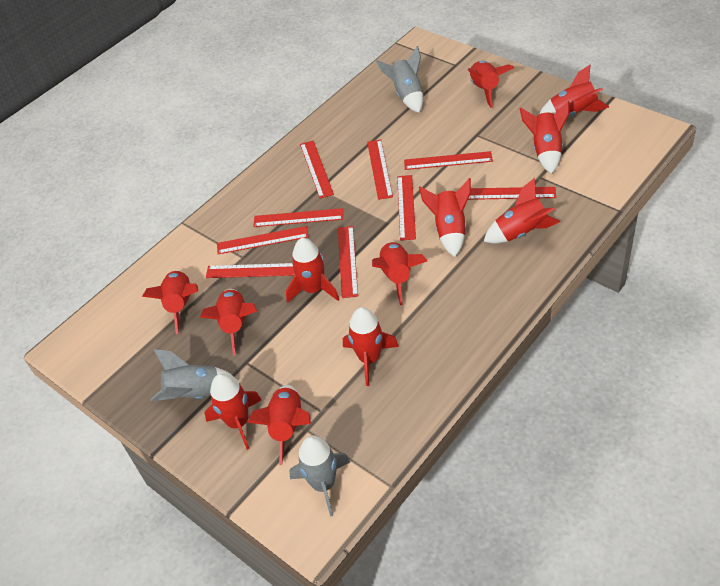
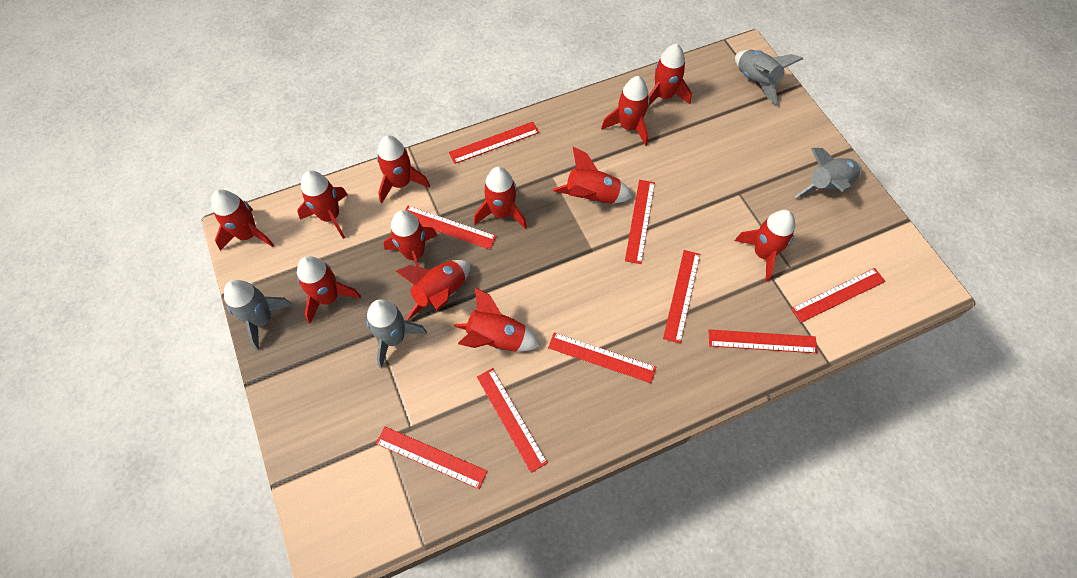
grey rocket: 3 -> 4

